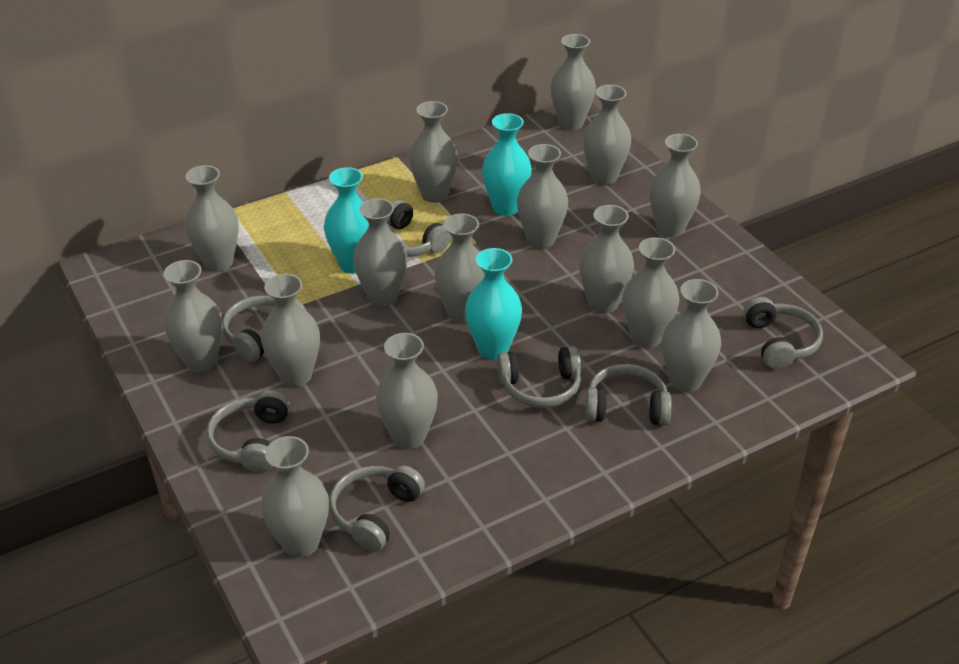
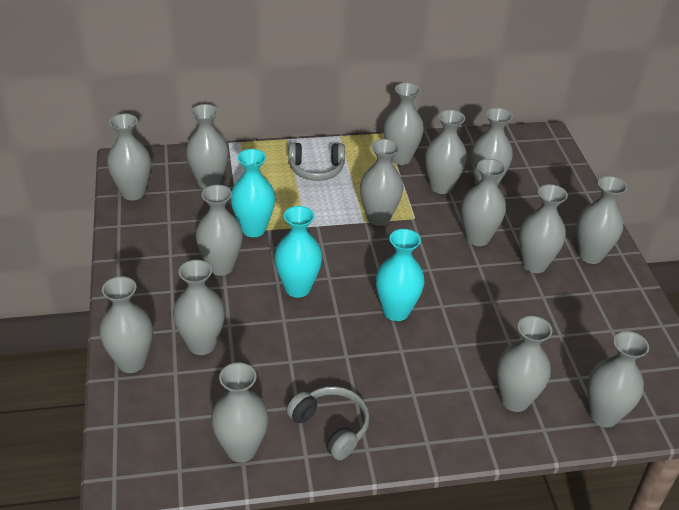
grey headphones: 7 -> 2

